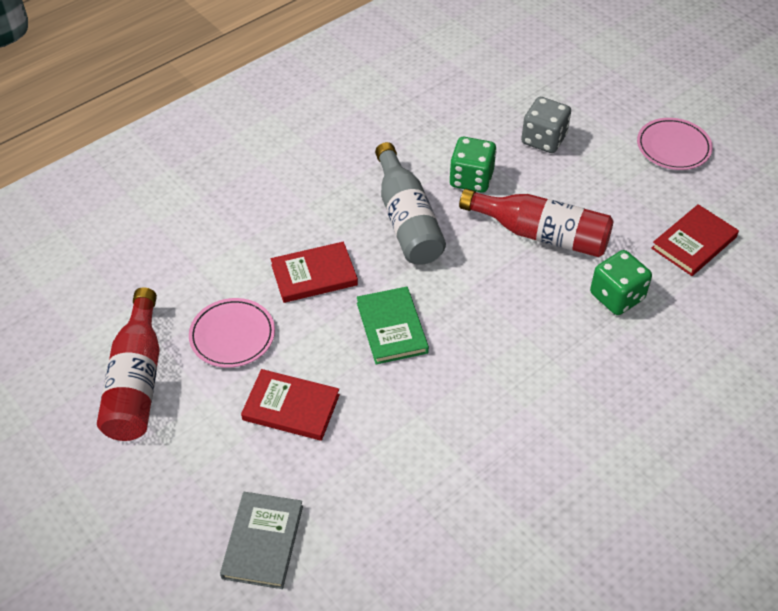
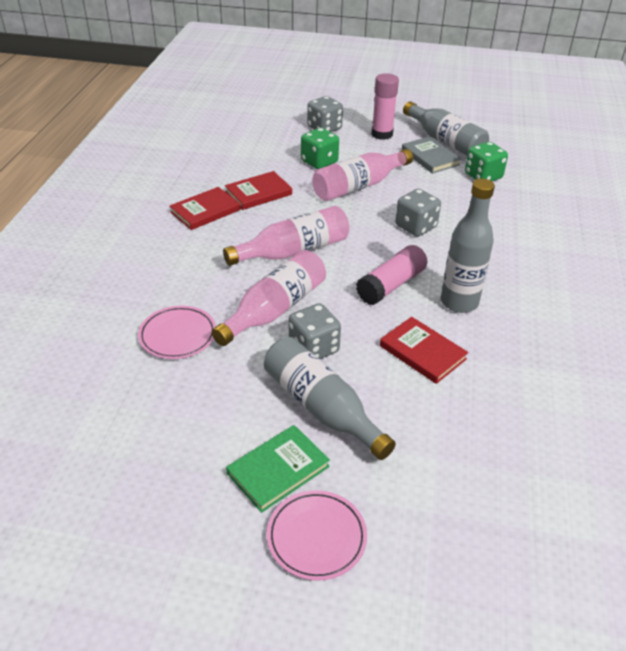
grey bottle: 1 -> 3
grey dice: 1 -> 3
pink bottle: 0 -> 3
pink glue stick: 0 -> 2
red bottle: 2 -> 0

